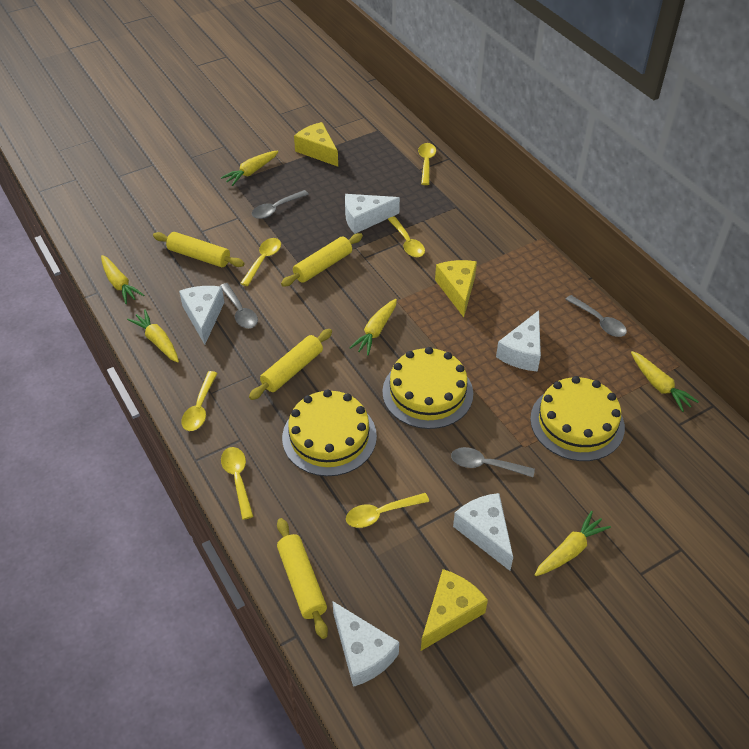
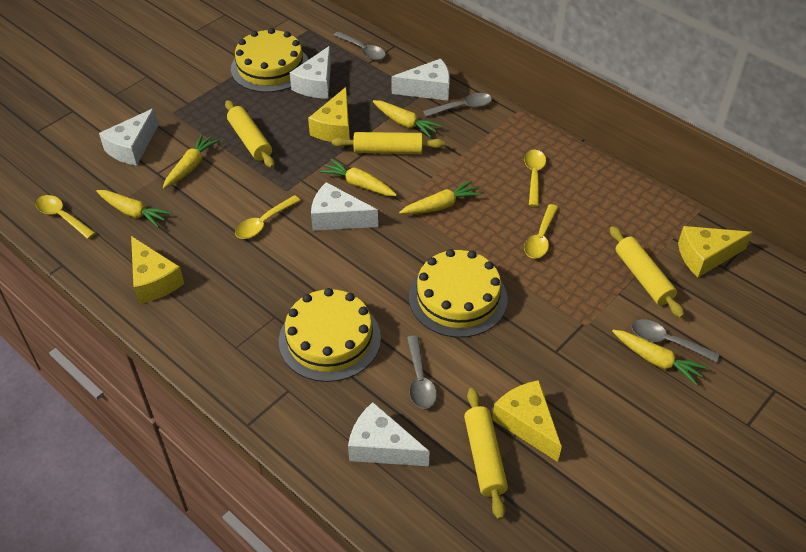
yellow cheese: 3 -> 4
yellow spoon: 6 -> 4

